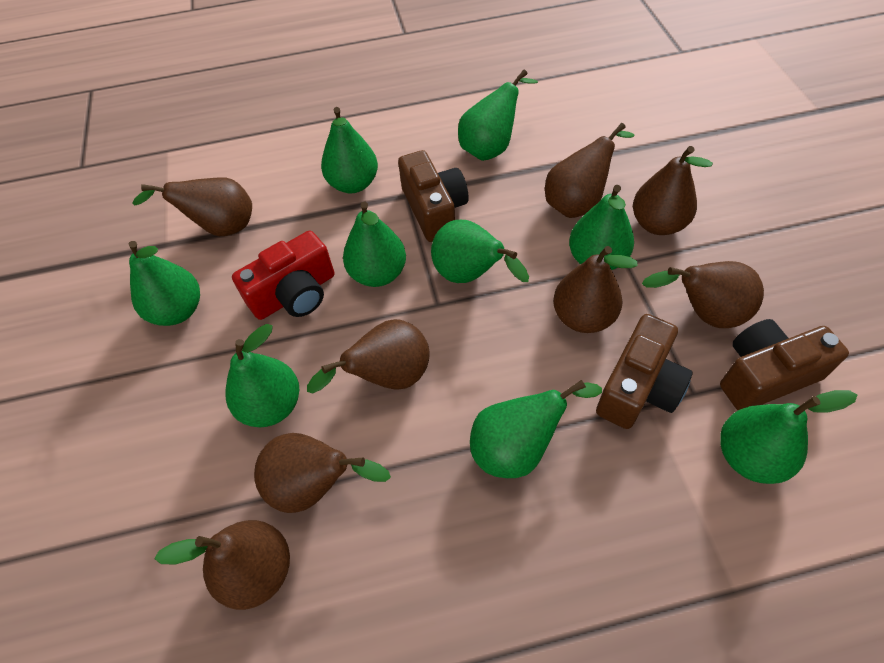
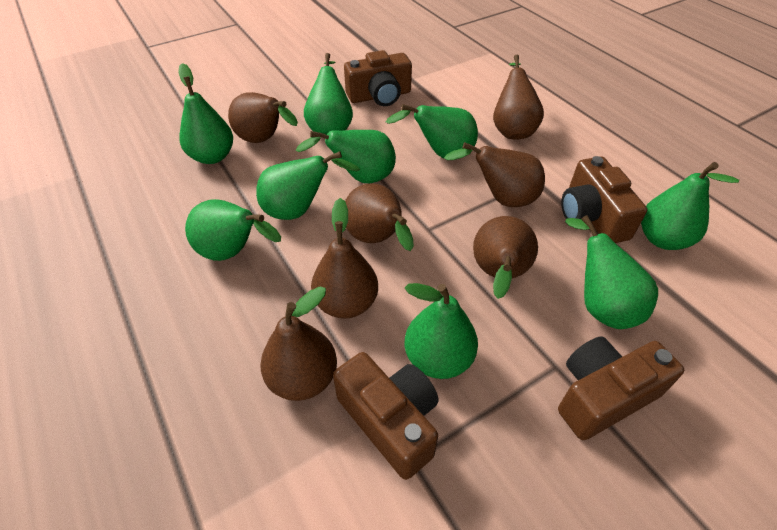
brown camera: 3 -> 4
brown pear: 8 -> 7
red camera: 1 -> 0

